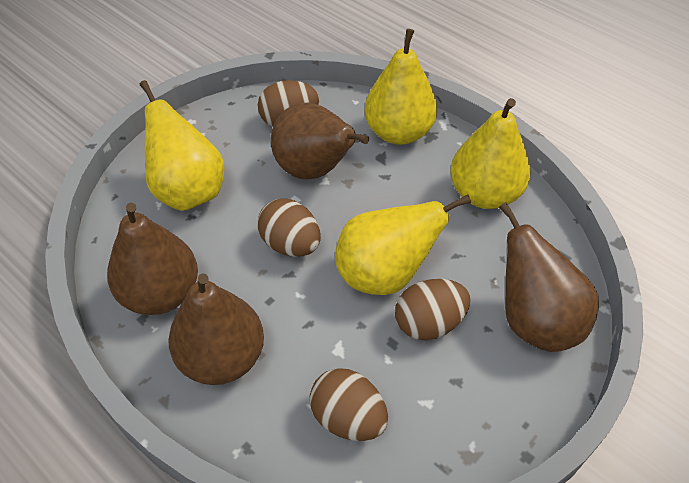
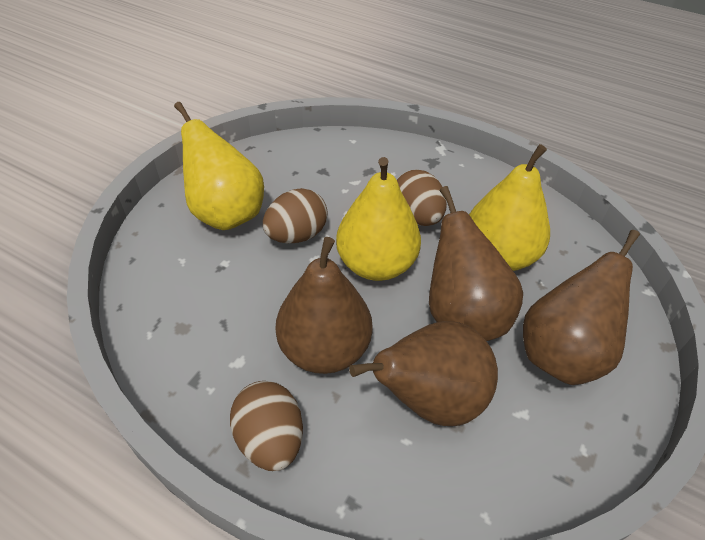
brown egg: 4 -> 3
yellow pear: 4 -> 3

